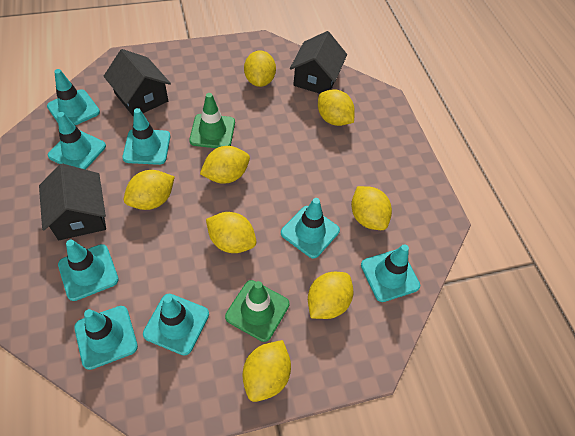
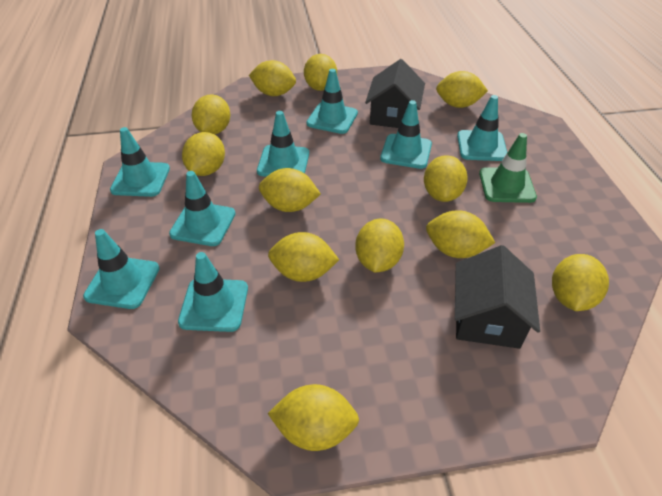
black house: 3 -> 2
green traffic cone: 2 -> 1
yellow lemon: 8 -> 12

